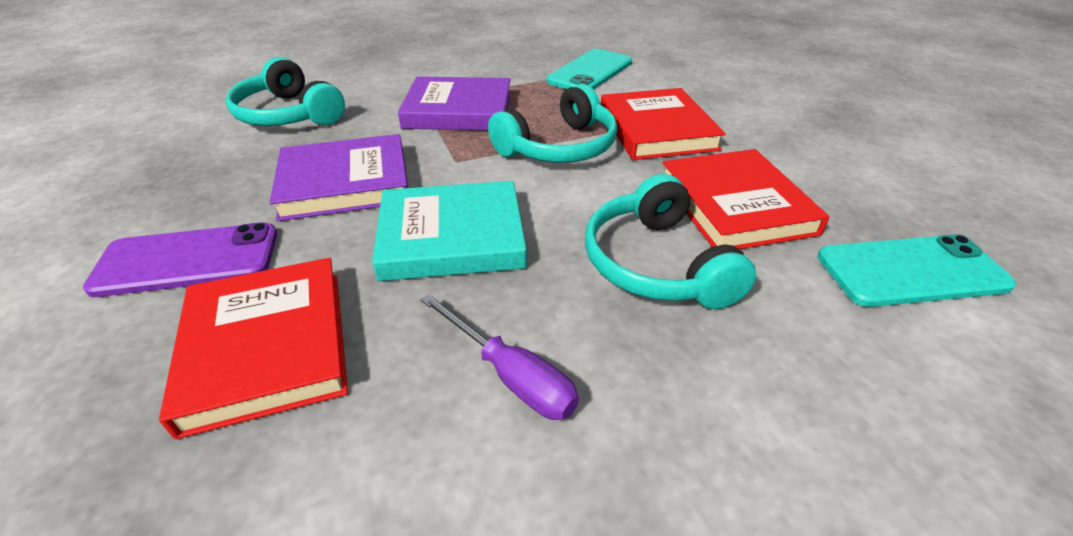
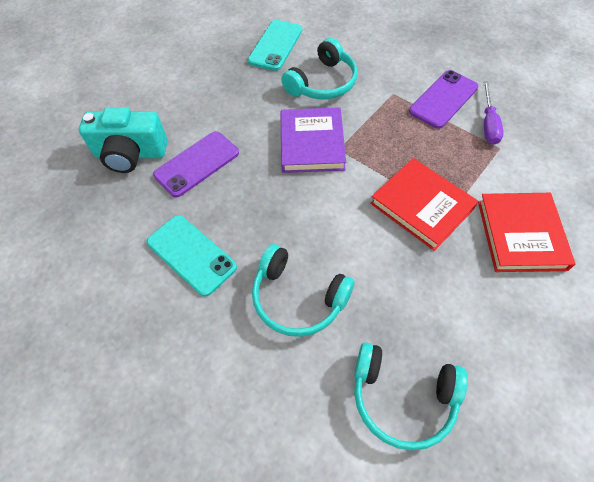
purple book: 2 -> 1
purple phone: 1 -> 2
red book: 3 -> 2
turquoise book: 1 -> 0
turquoise camera: 0 -> 1

